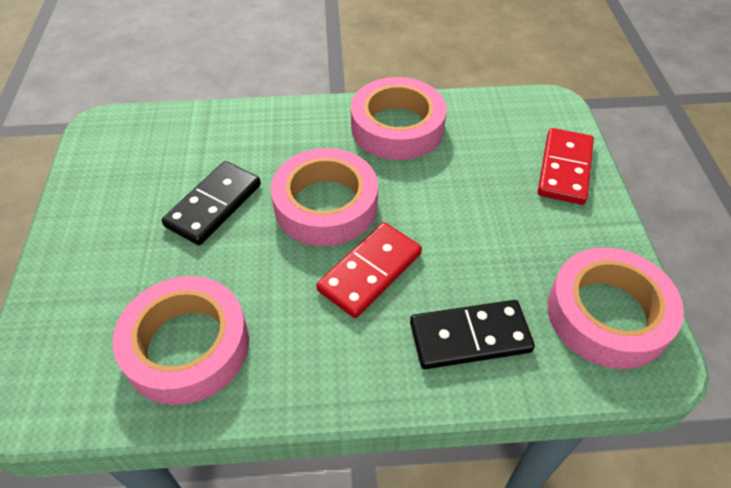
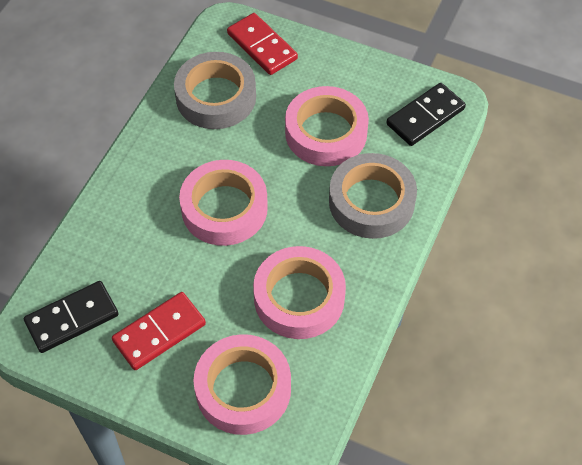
grey tape: 0 -> 2

